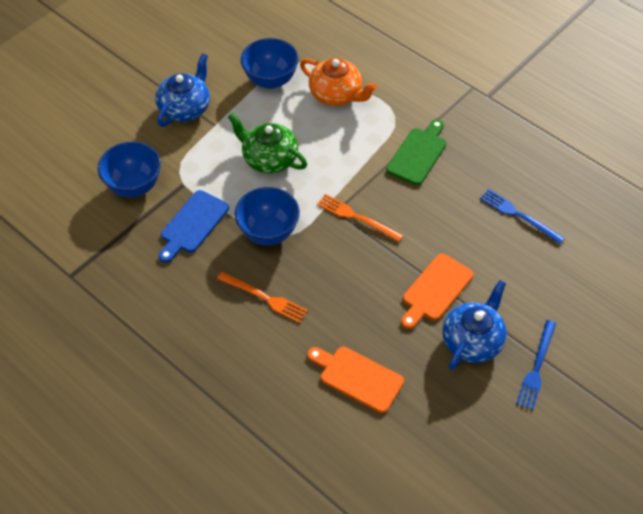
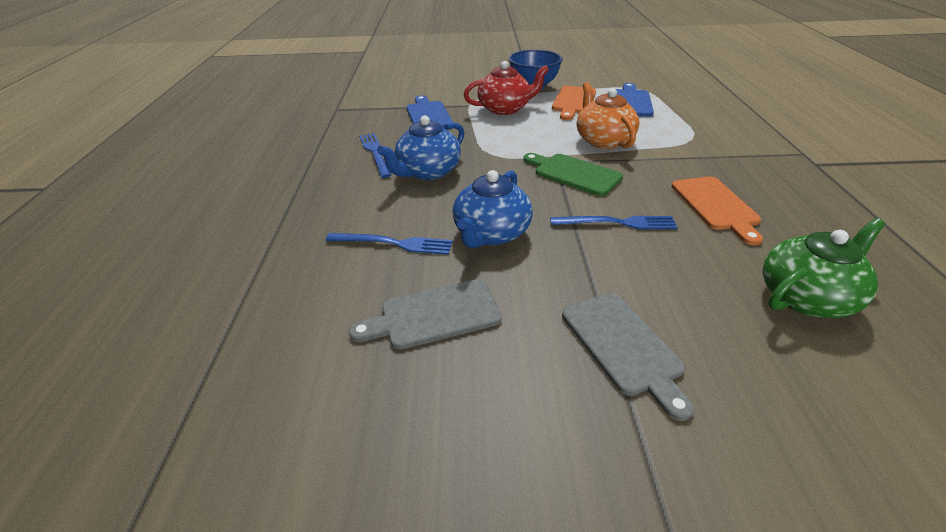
blue bowl: 3 -> 1
blue cutting board: 1 -> 2
blue fork: 2 -> 3
grey cutting board: 0 -> 2
orange fork: 2 -> 0
red teapot: 0 -> 1

